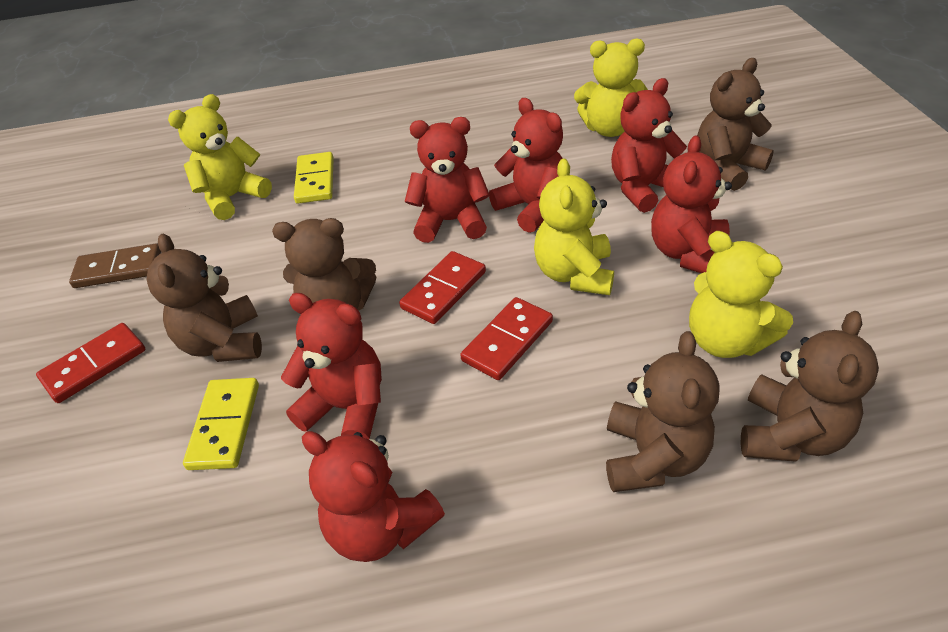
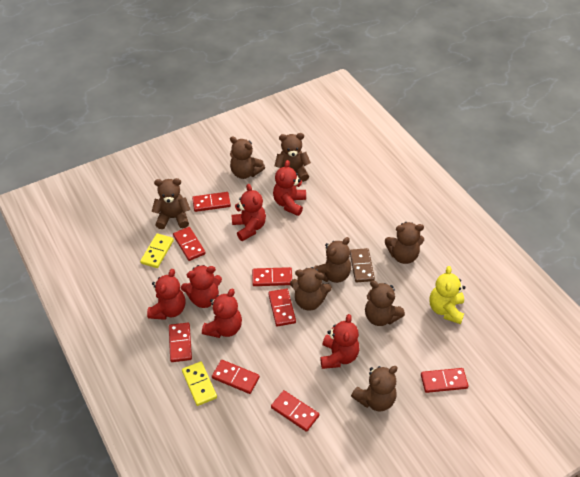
brown teddy bear: 5 -> 8
red domino: 3 -> 8
yellow teddy bear: 4 -> 1

